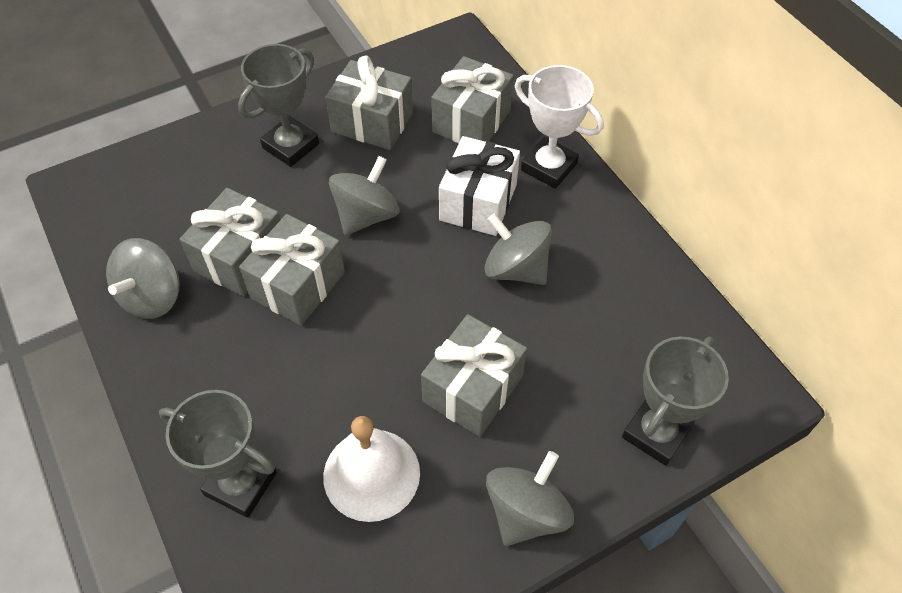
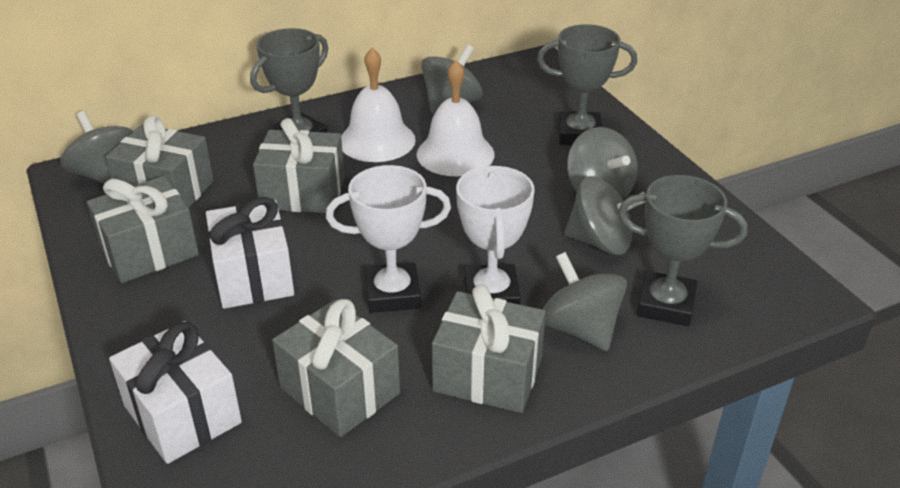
grey spinning top: 4 -> 5
white bell: 1 -> 2
white gift: 1 -> 2
white trophy: 1 -> 2

